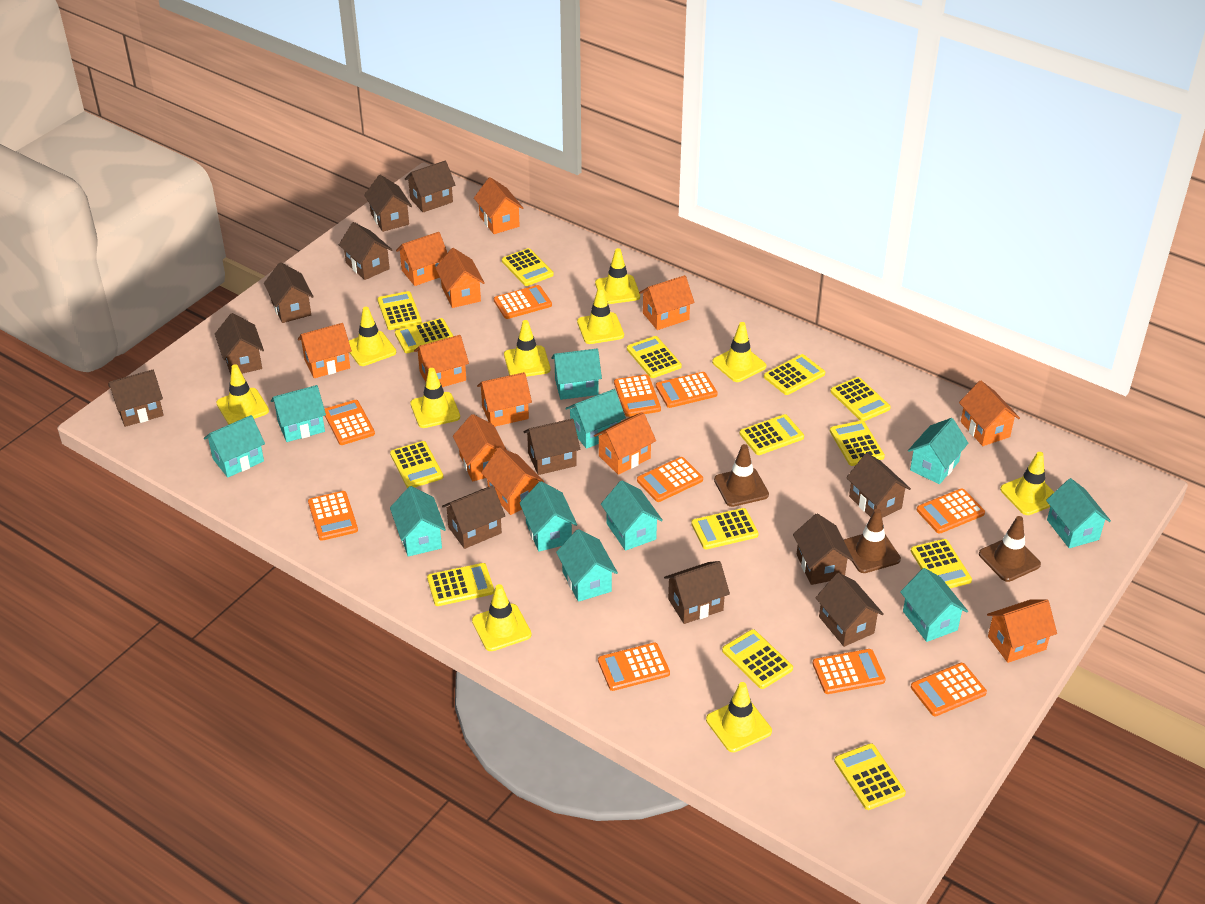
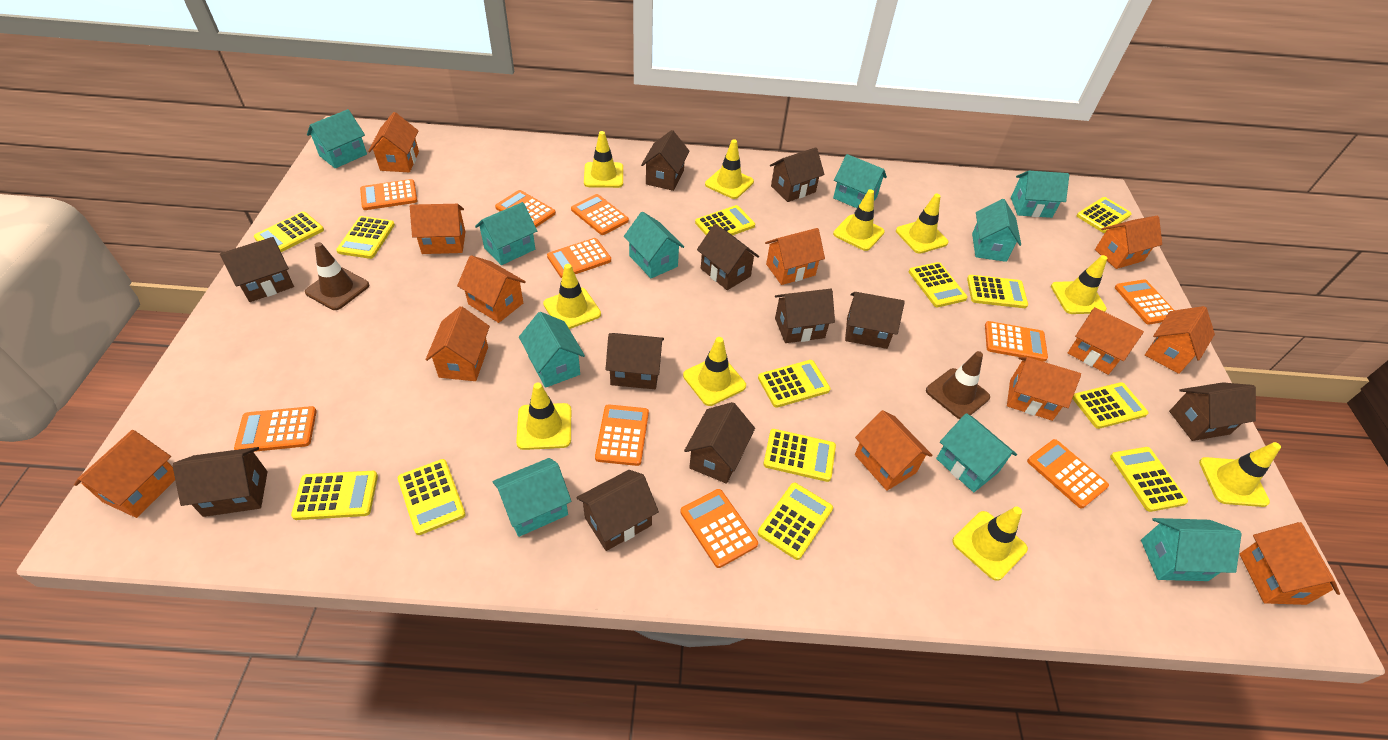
brown house: 12 -> 11
brown traffic cone: 3 -> 2
turquoise house: 11 -> 10
yellow calculator: 14 -> 13

